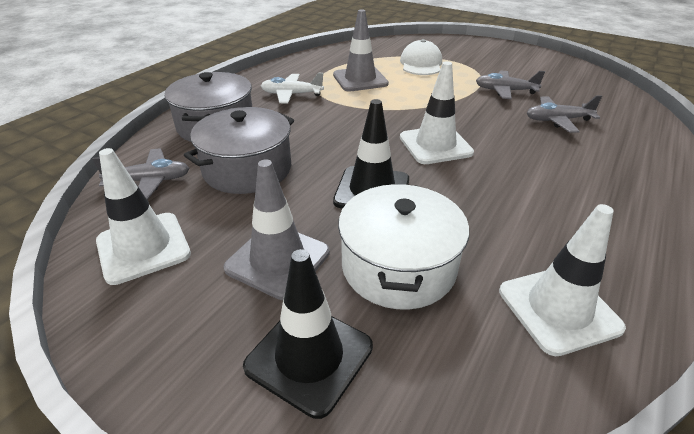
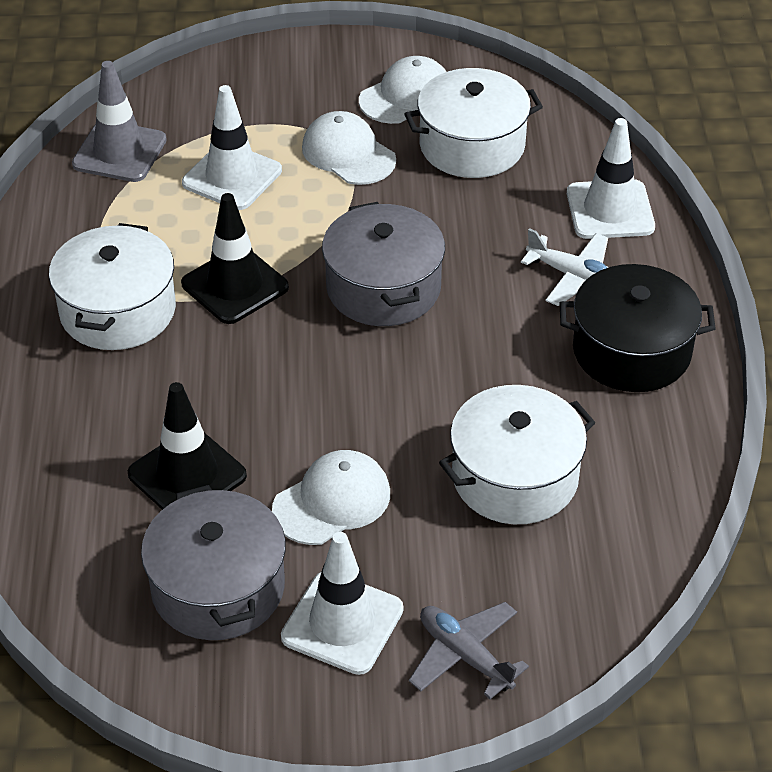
black pot: 0 -> 1
grey plane: 3 -> 1
grey traffic cone: 2 -> 1
white cap: 1 -> 3
white pot: 1 -> 3

